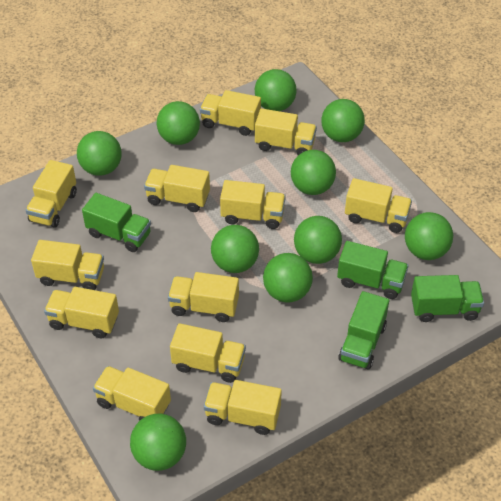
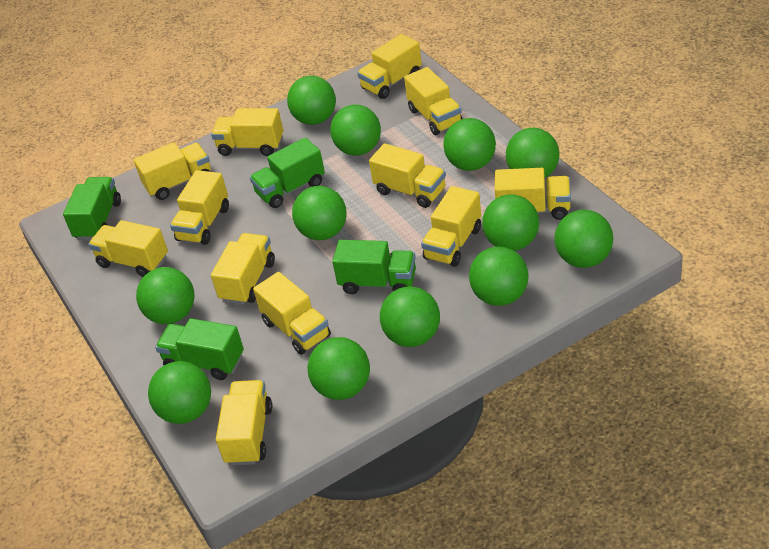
green ball: 10 -> 12

